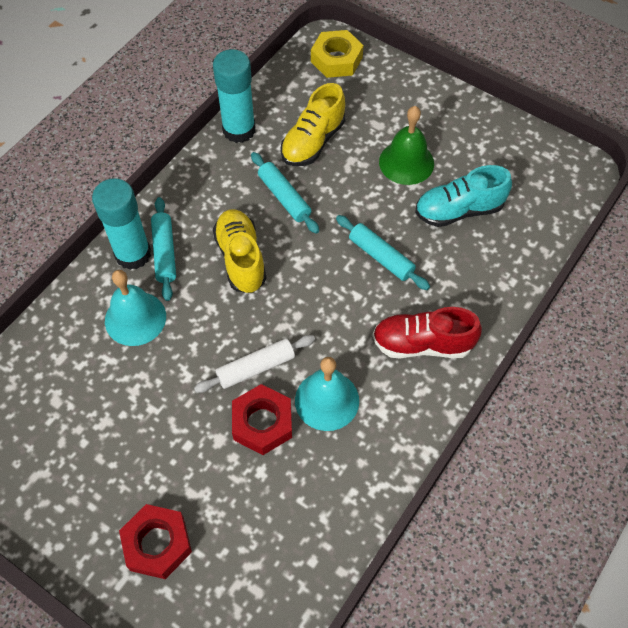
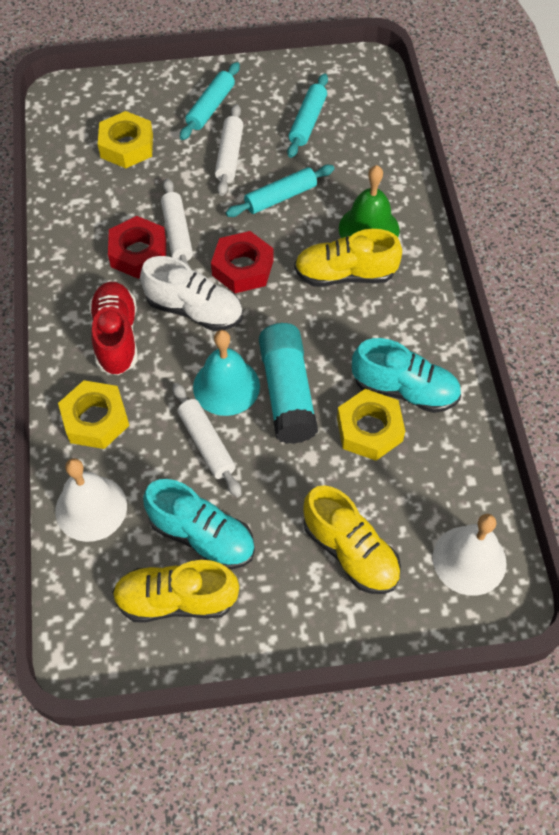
turquoise bell: 2 -> 1
turquoise glue stick: 2 -> 1
turquoise shoe: 1 -> 2
white bell: 0 -> 2
white rolling pin: 1 -> 3
white shoe: 0 -> 1
yellow nut: 1 -> 3
yellow shoe: 2 -> 3

